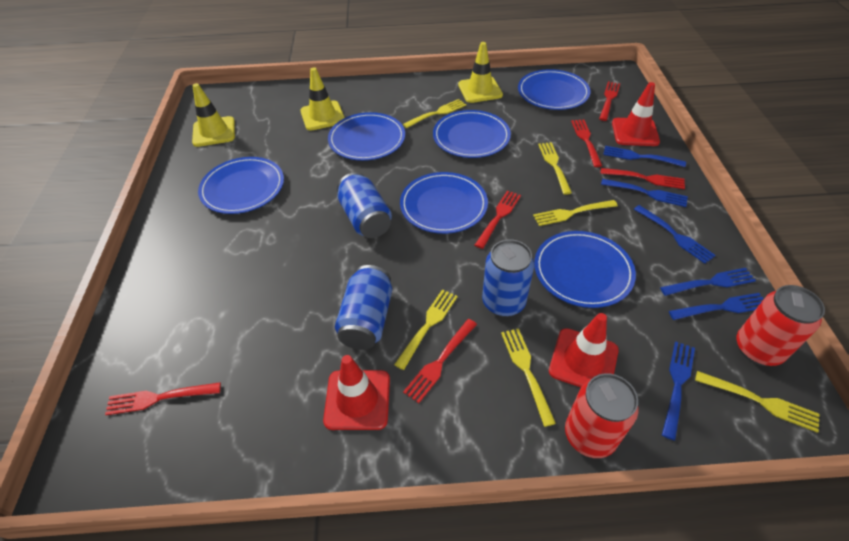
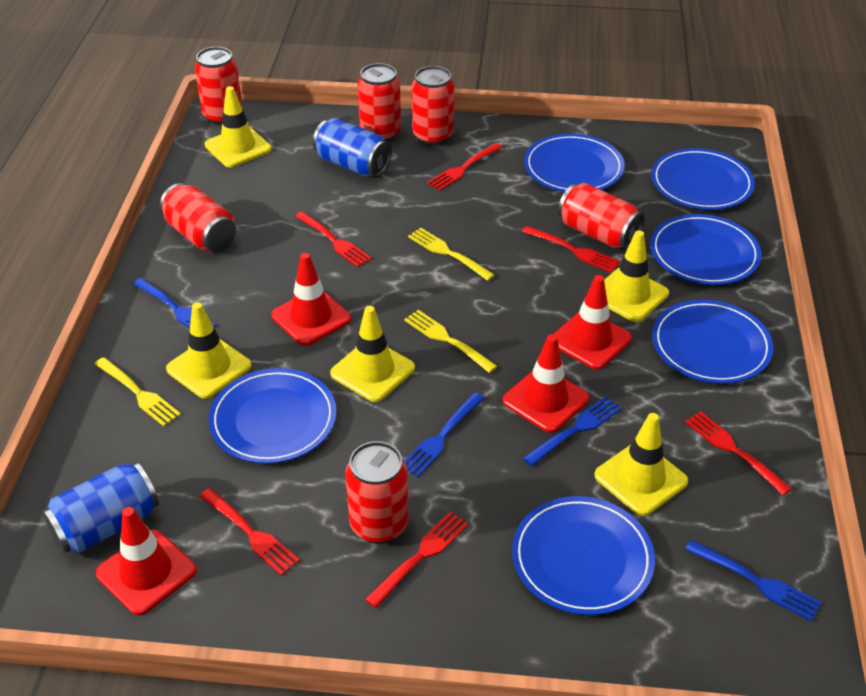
blue can: 3 -> 2
blue fork: 6 -> 4
red can: 2 -> 6
red traffic cone: 3 -> 4
yellow fork: 6 -> 3
yellow traffic cone: 3 -> 5

